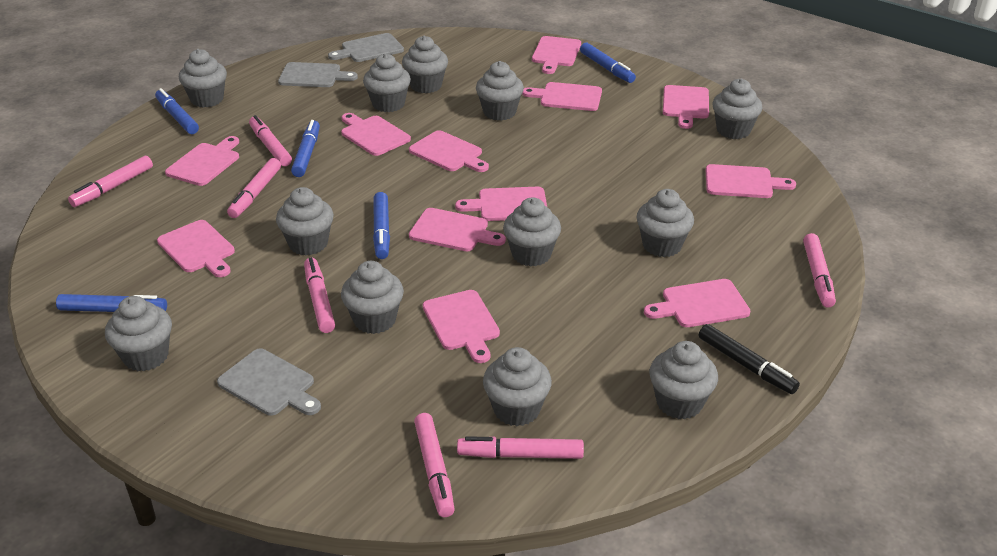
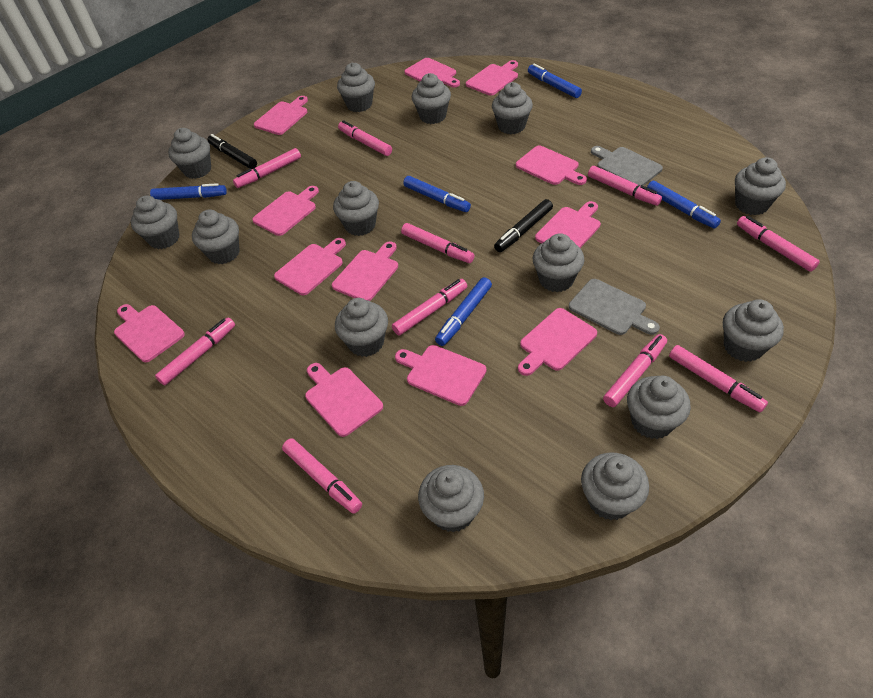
black marker: 1 -> 2
grey cupcake: 12 -> 14
grey cutting board: 3 -> 2
pink marker: 7 -> 10

